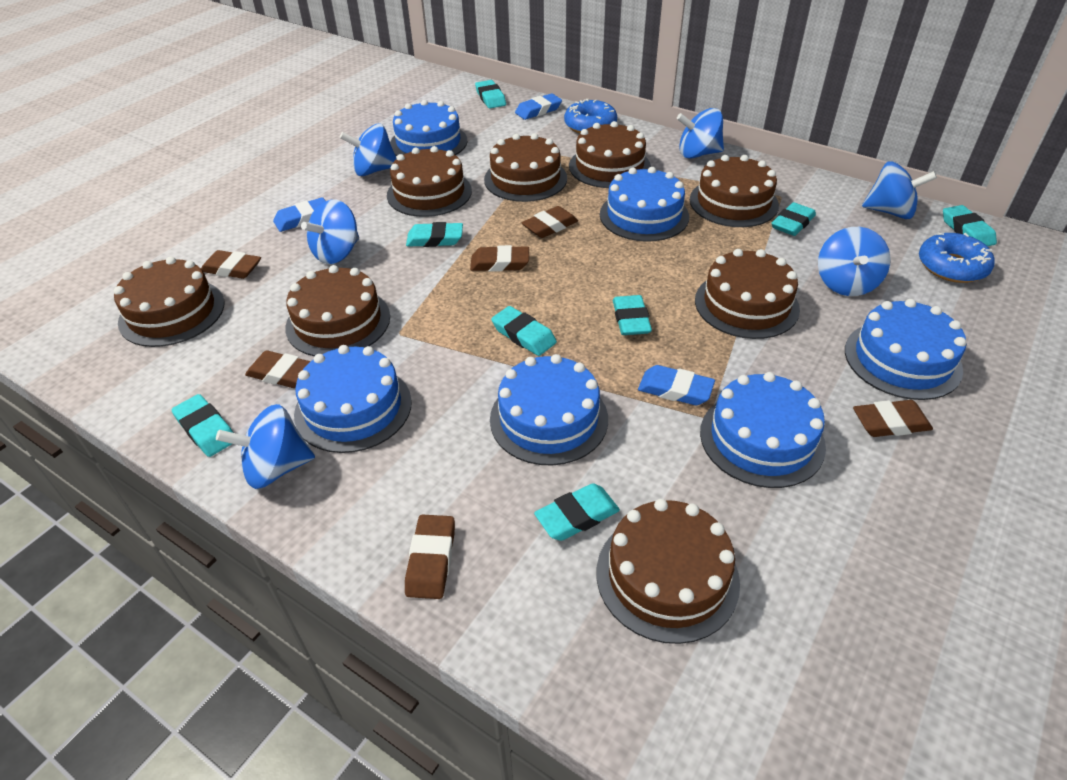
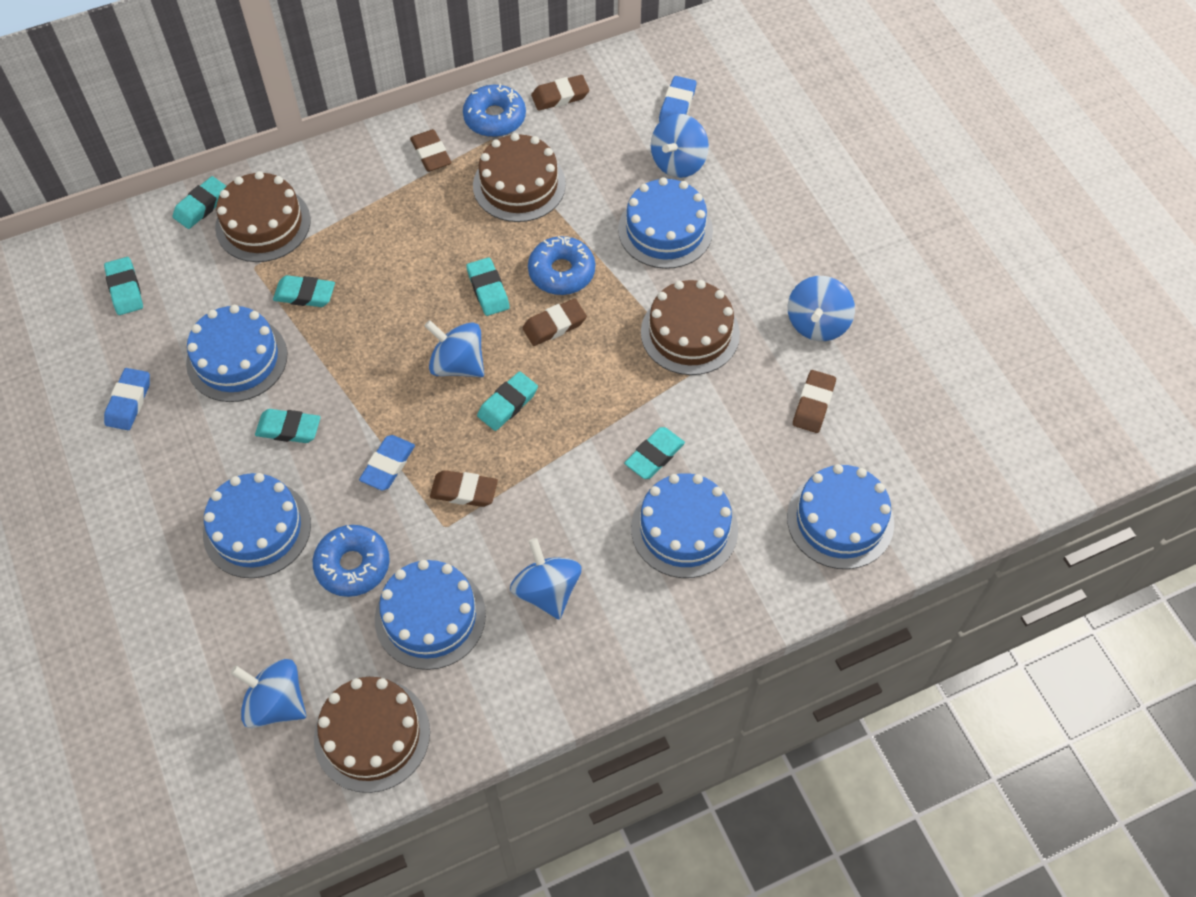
blue donut: 2 -> 3
blue spinning top: 6 -> 5
brown cake: 8 -> 4
brown eraser: 6 -> 5
turquoise eraser: 8 -> 7

